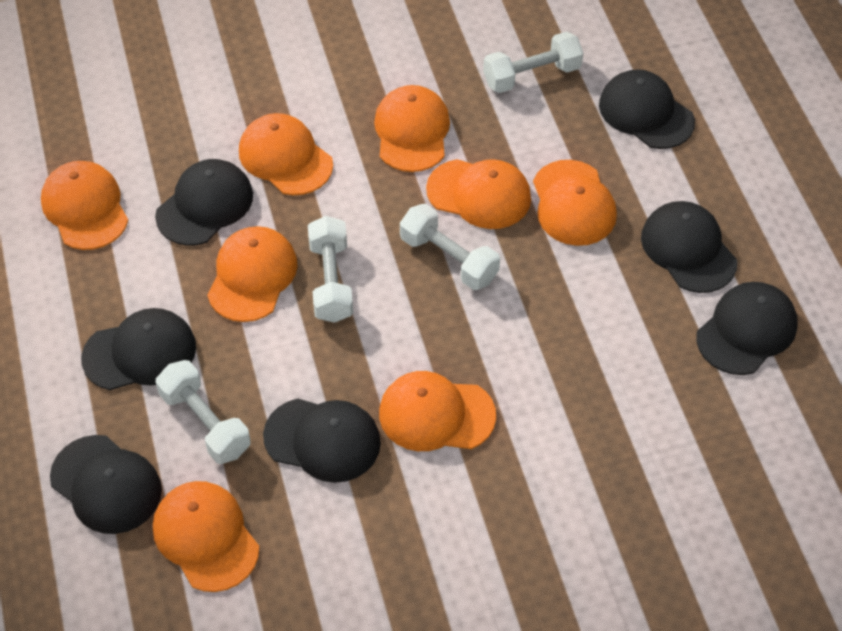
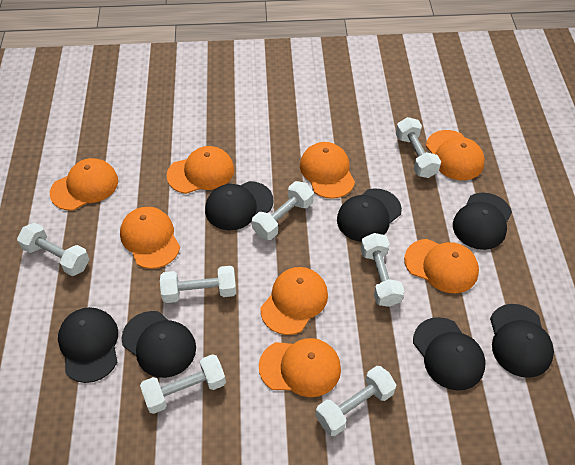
white dumbbell: 4 -> 7

